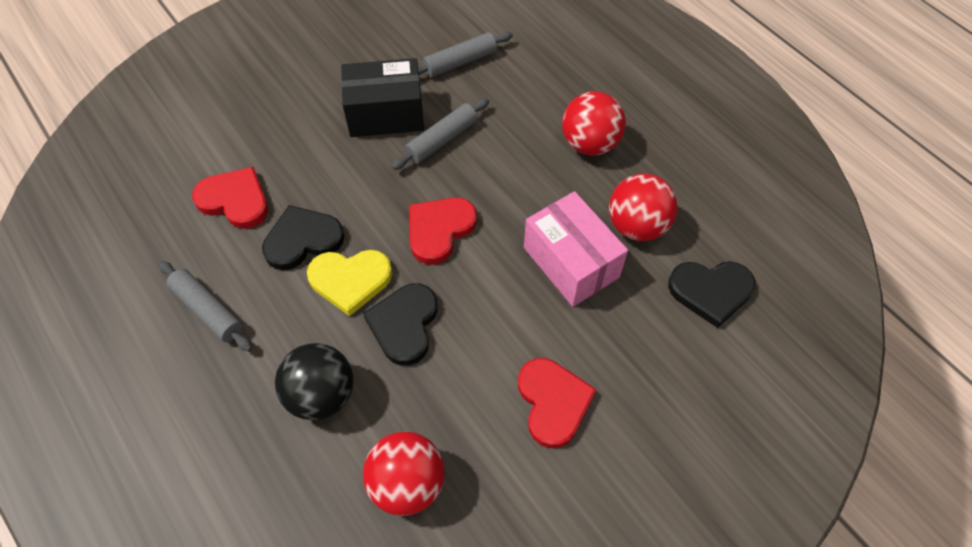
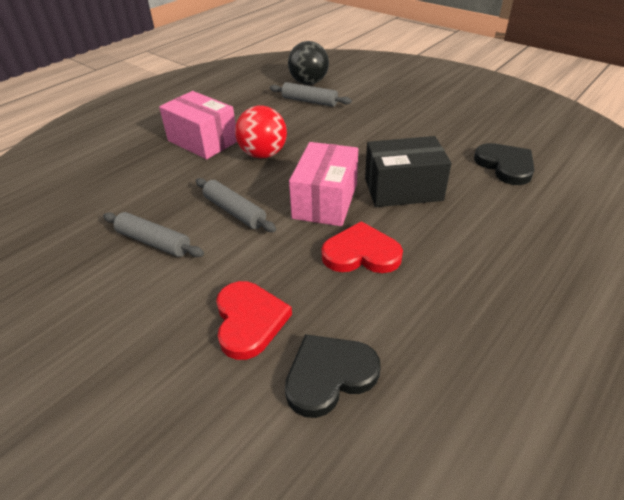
black heart: 3 -> 2
pink box: 1 -> 2
red ball: 3 -> 1
red heart: 3 -> 2
yellow heart: 1 -> 0

